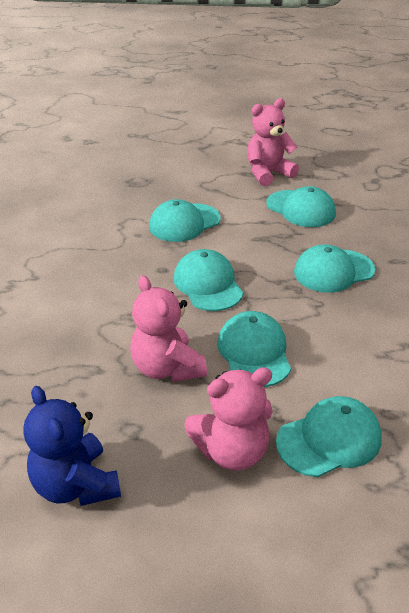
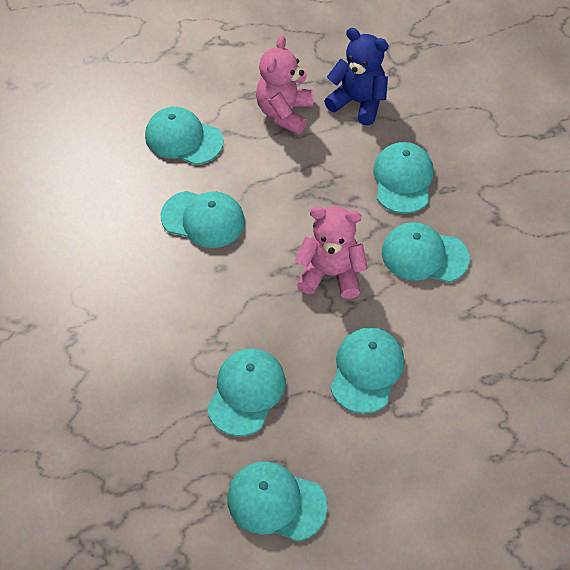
pink teddy bear: 3 -> 2
turquoise cap: 6 -> 7

